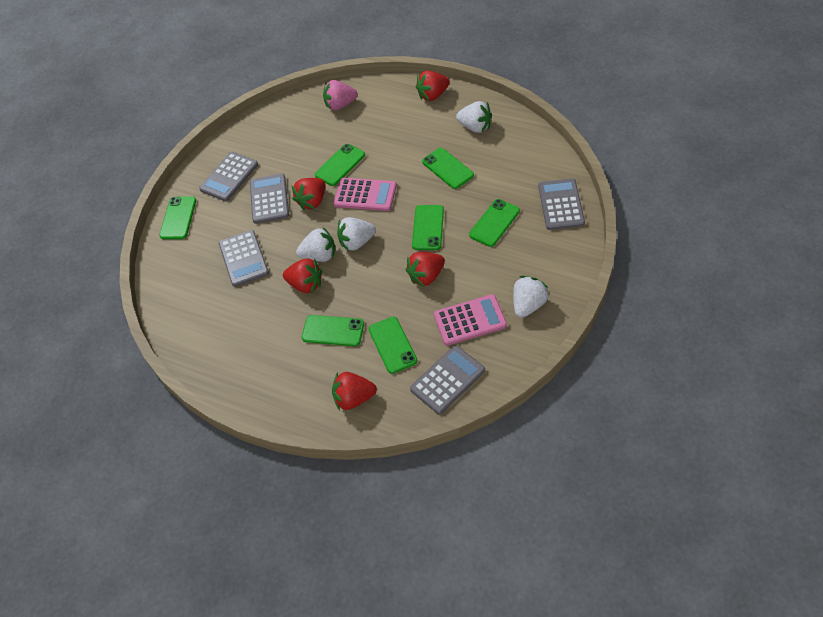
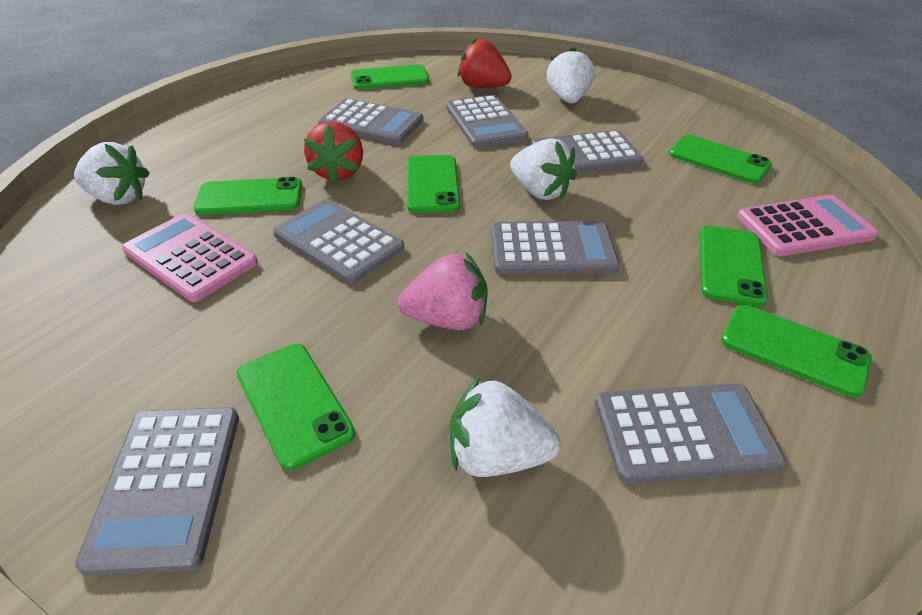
grey calculator: 5 -> 7
red strawberry: 5 -> 2

